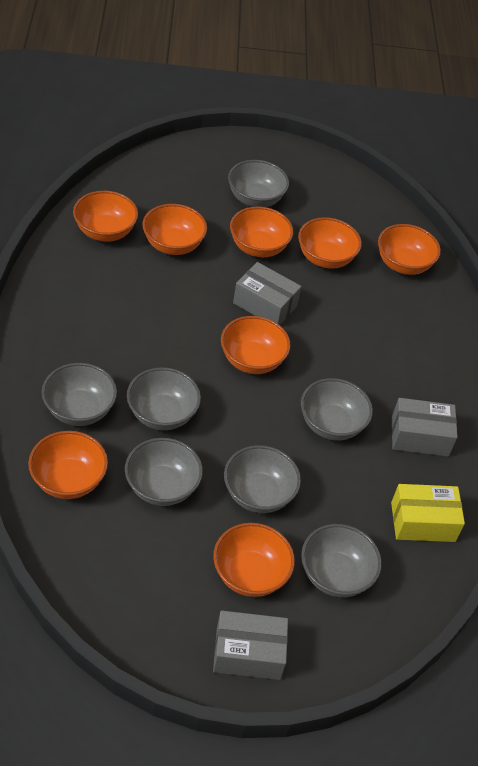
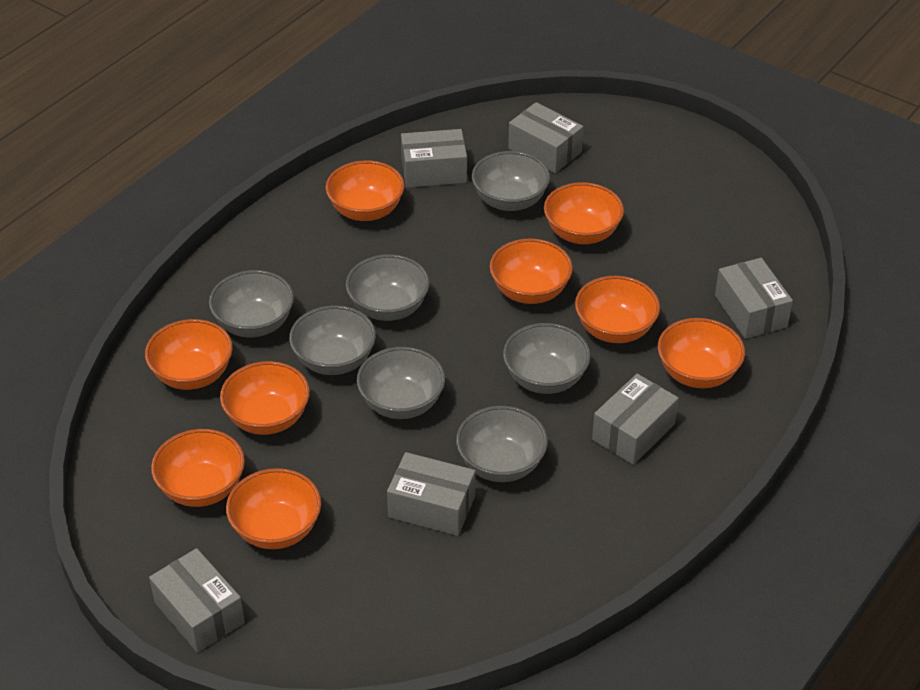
grey box: 3 -> 6
orange bowl: 8 -> 9
yellow box: 1 -> 0

